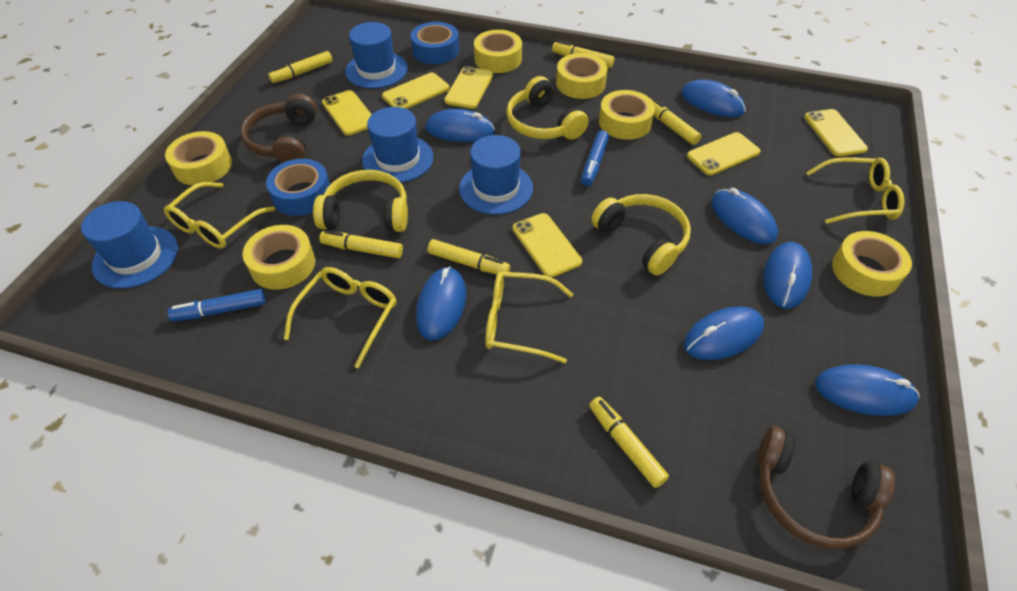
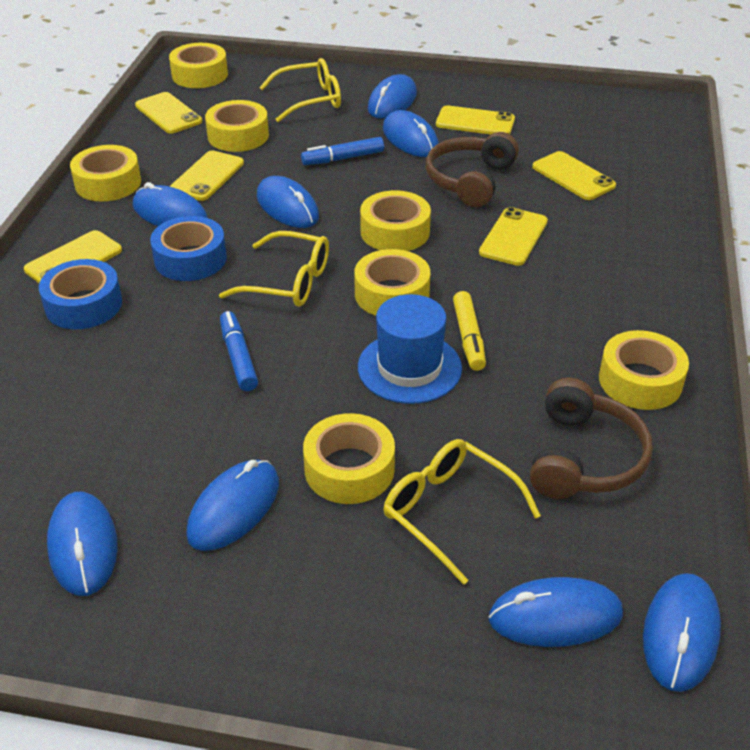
blue hat: 4 -> 1
blue mouse: 7 -> 8
yellow glasses: 4 -> 3
yellow headphones: 3 -> 0
yellow marker: 6 -> 1
yellow tape: 6 -> 7

